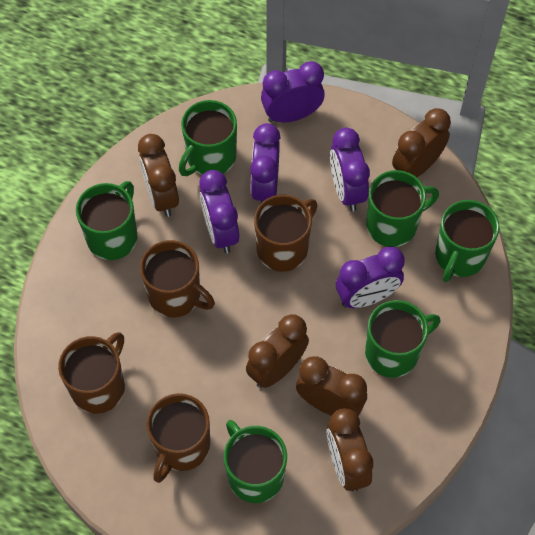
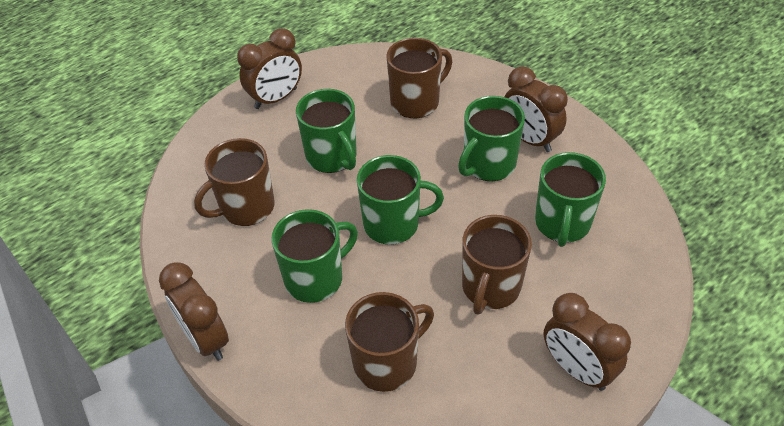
brown clock: 5 -> 4
green mug: 6 -> 5
purple clock: 5 -> 0

